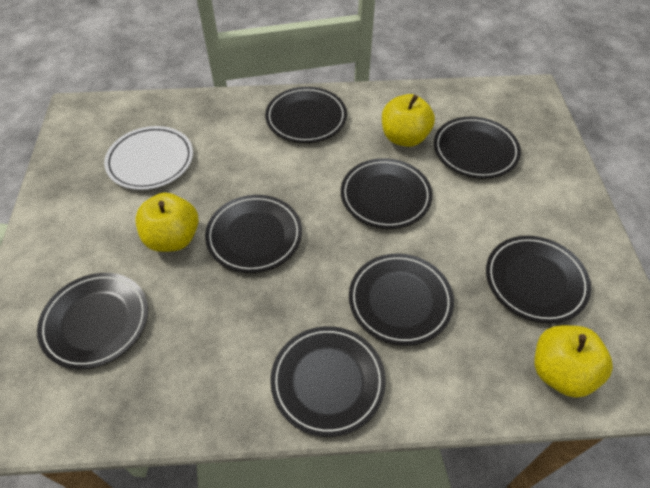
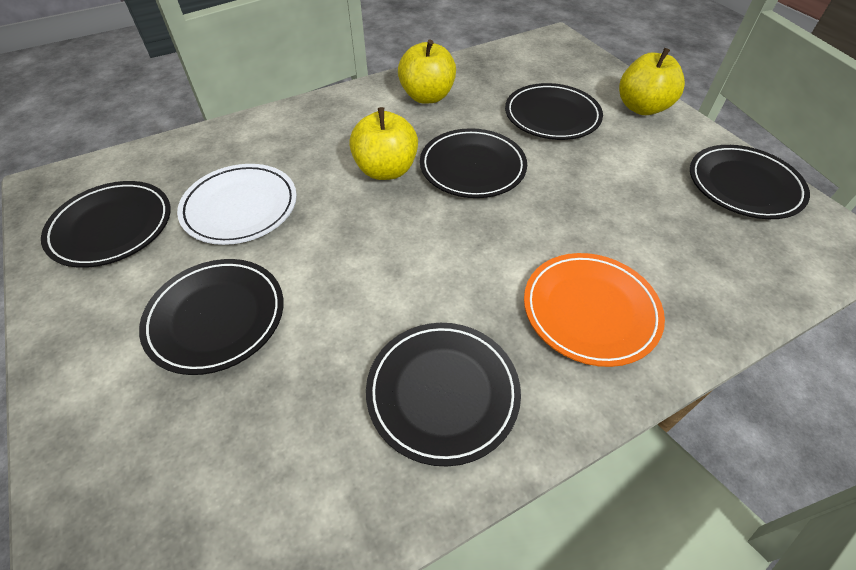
black plate: 8 -> 6
orange plate: 0 -> 1

